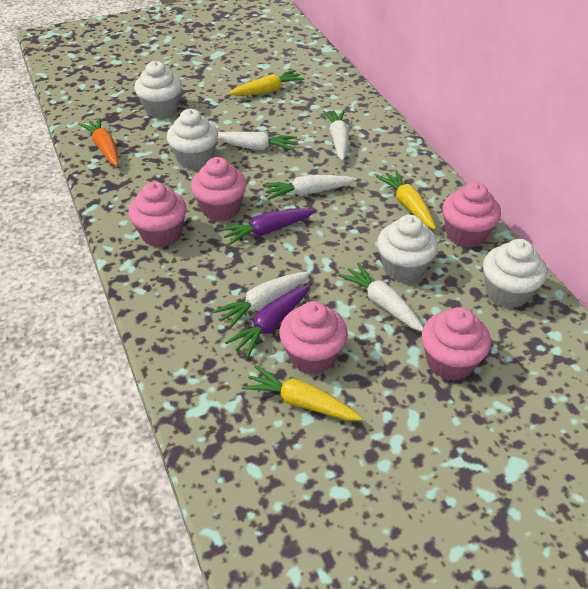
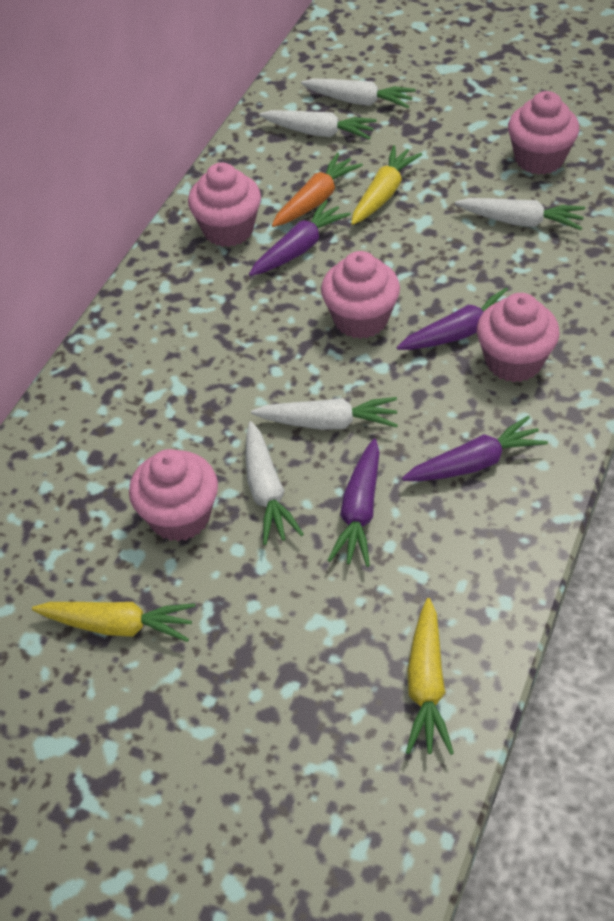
purple carrot: 2 -> 4
white cupcake: 4 -> 0

